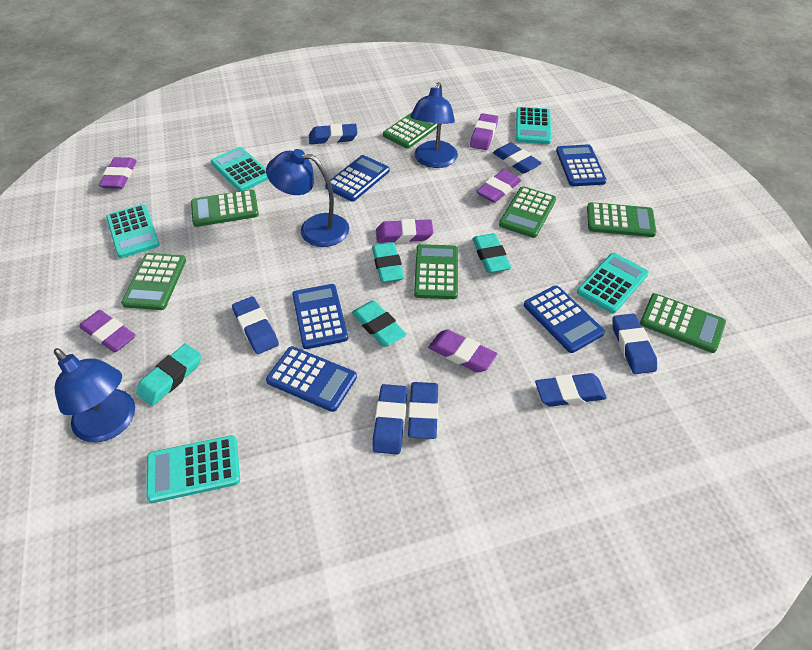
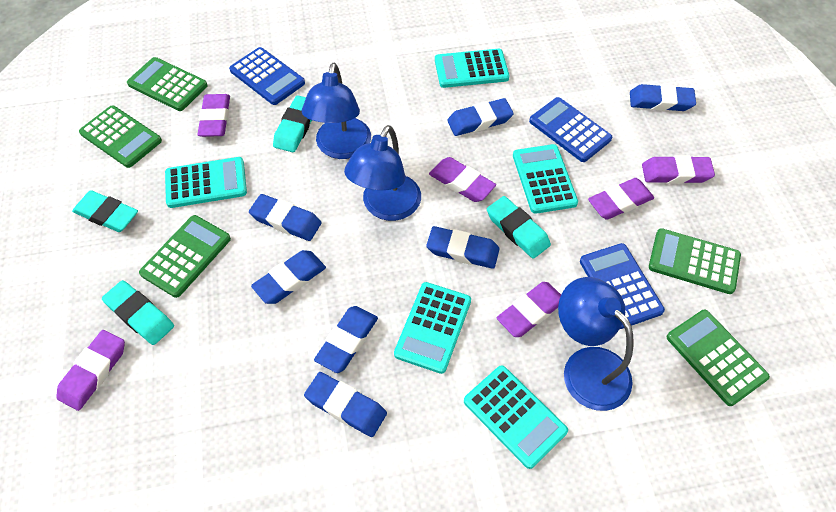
blue calculator: 5 -> 3
green calculator: 7 -> 5

